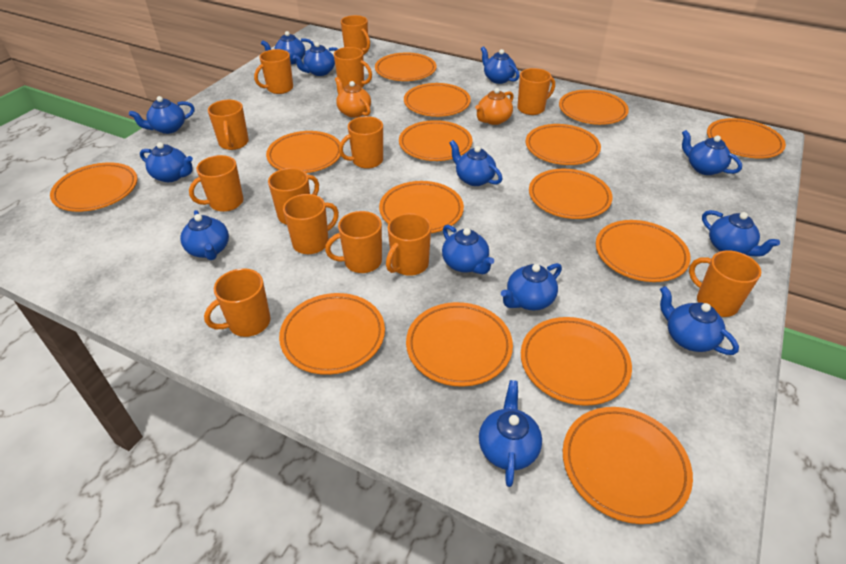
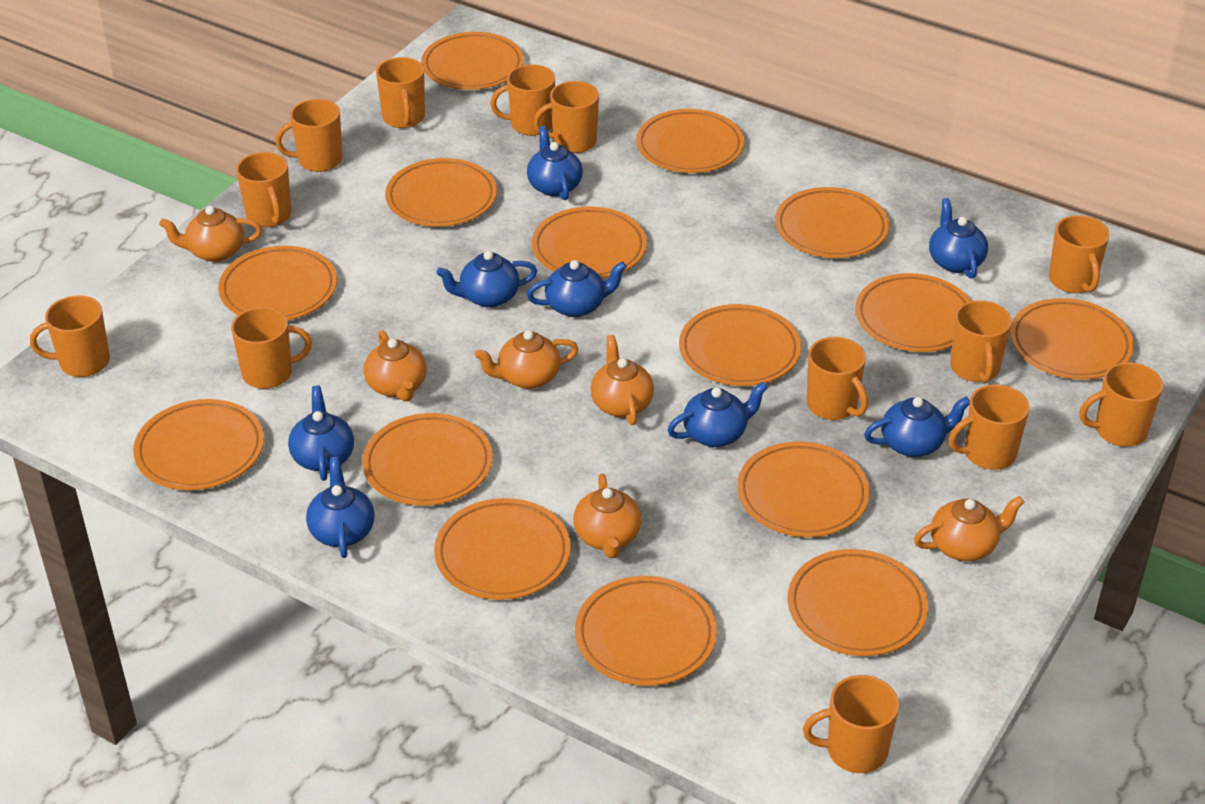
blue teapot: 13 -> 8
orange teapot: 2 -> 6

